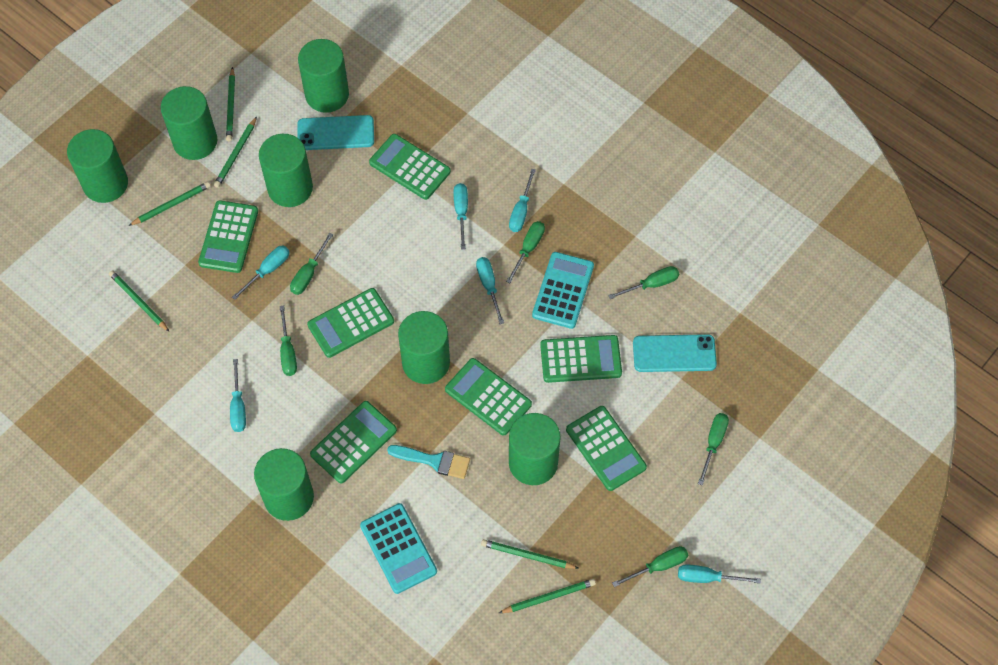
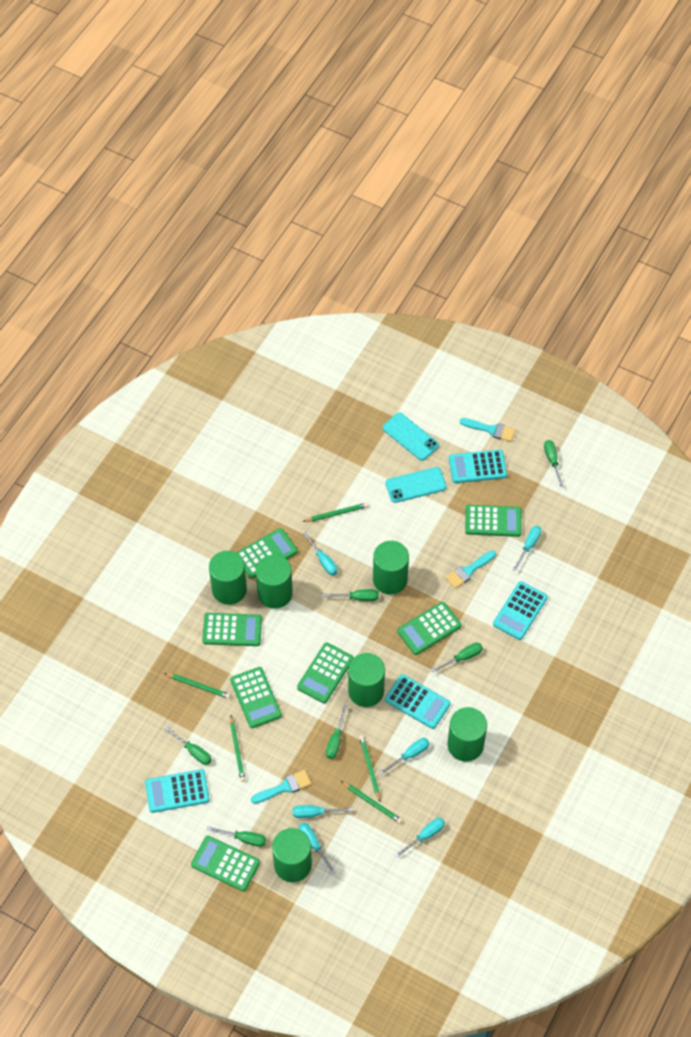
green cylinder: 7 -> 6
green pencil: 6 -> 5
turquoise brush: 1 -> 3
turquoise calculator: 2 -> 4

